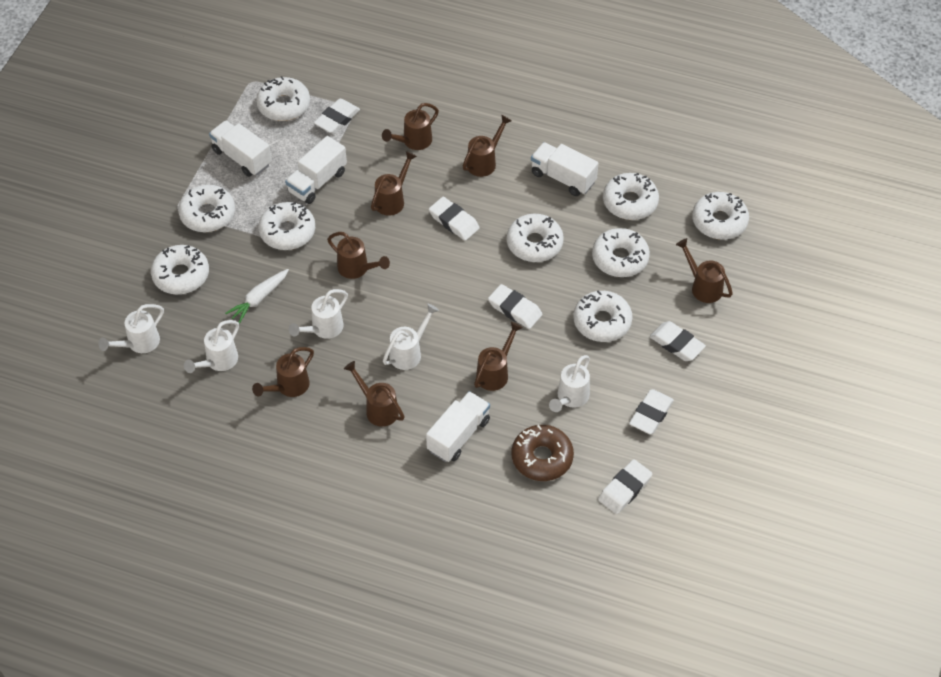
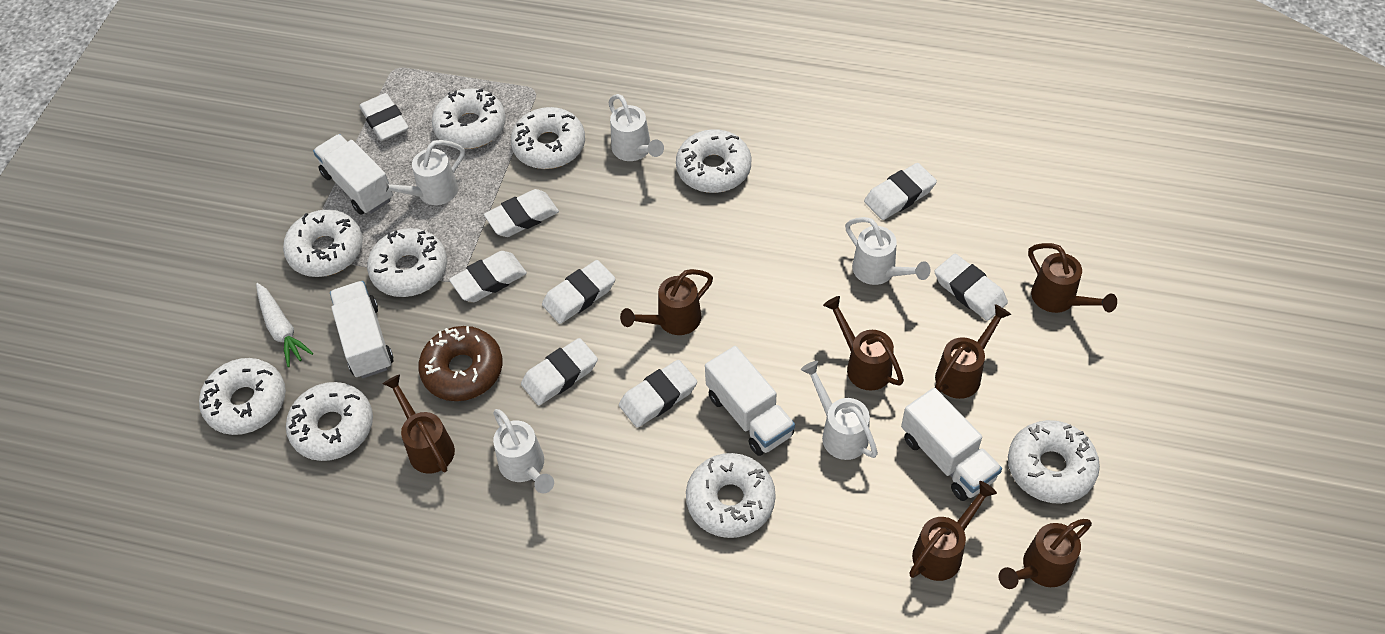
brown watering can: 8 -> 7
white eraser: 6 -> 8

